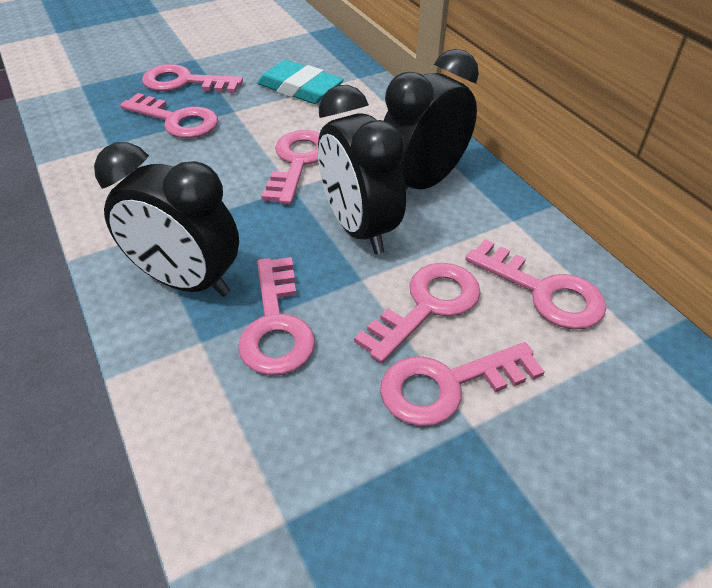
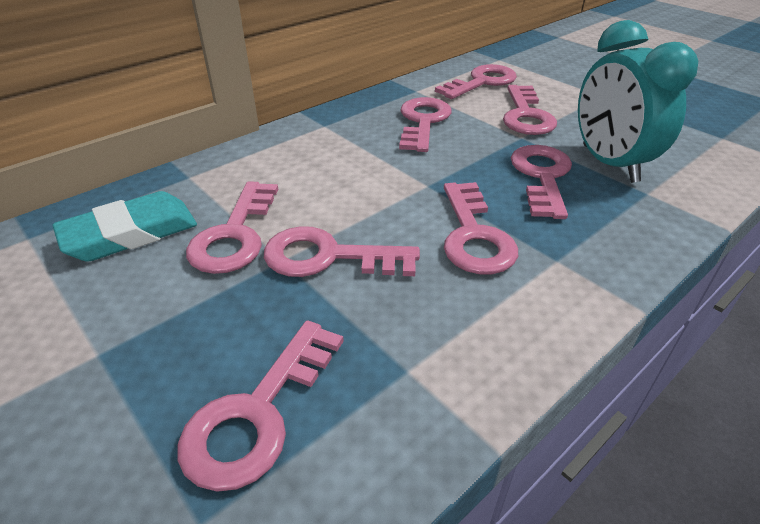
black clock: 3 -> 0
pink key: 7 -> 8
turquoise clock: 0 -> 1

